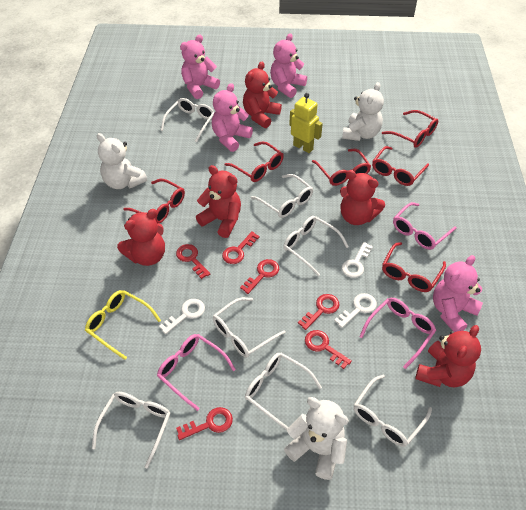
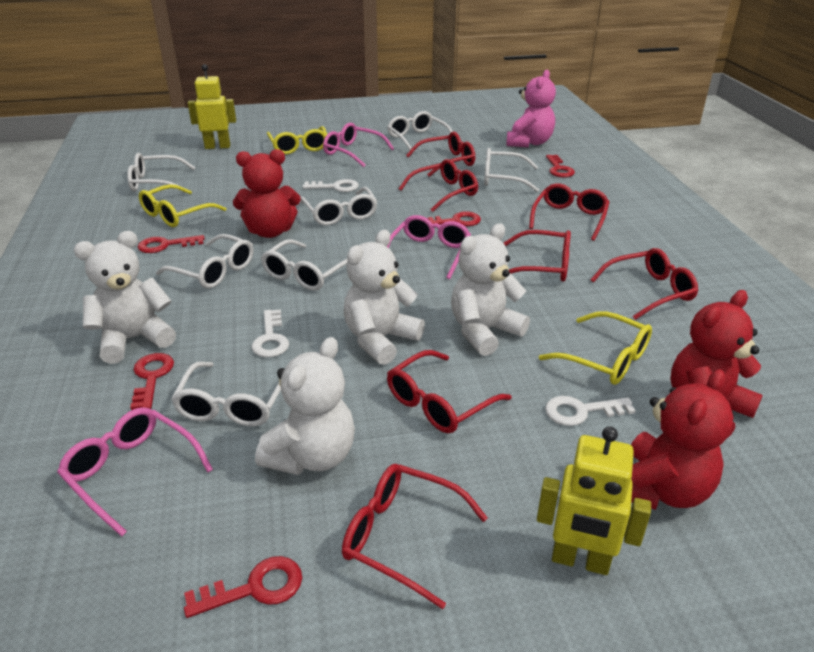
pink teddy bear: 4 -> 1
red glasses: 6 -> 7
red key: 6 -> 5
red teddy bear: 5 -> 3
white teddy bear: 3 -> 4
yellow glasses: 1 -> 3
yellow robot: 1 -> 2

